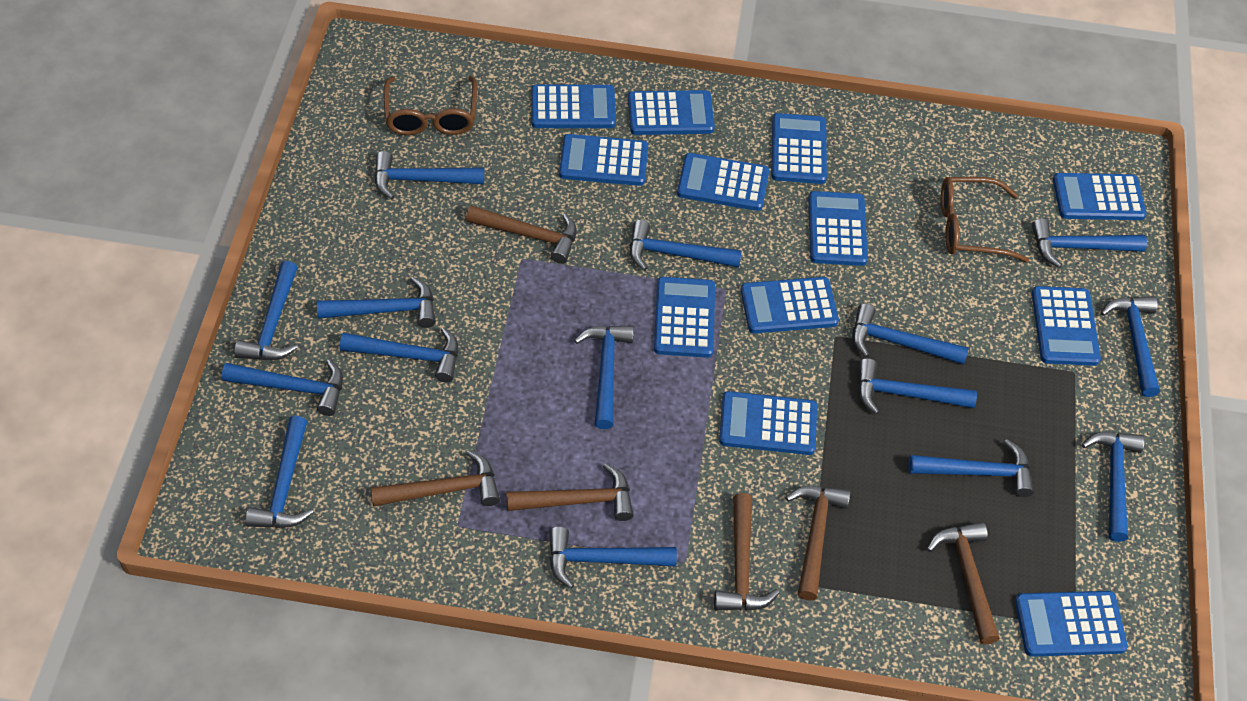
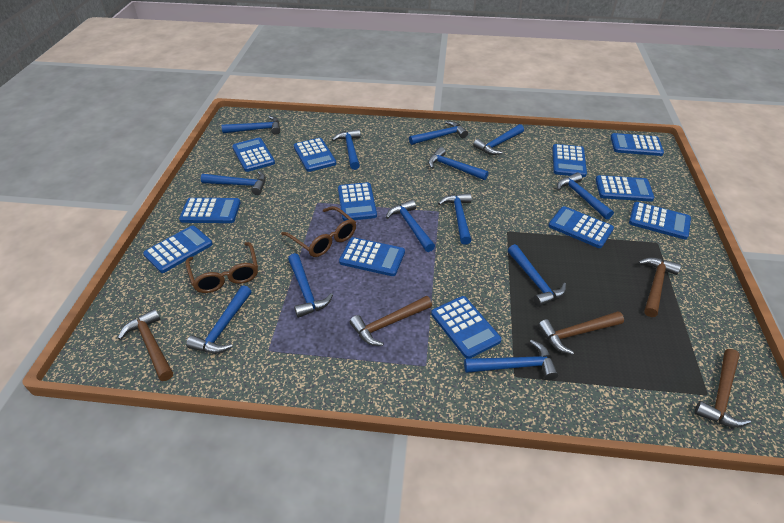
blue hammer: 15 -> 13
brown hammer: 6 -> 5

